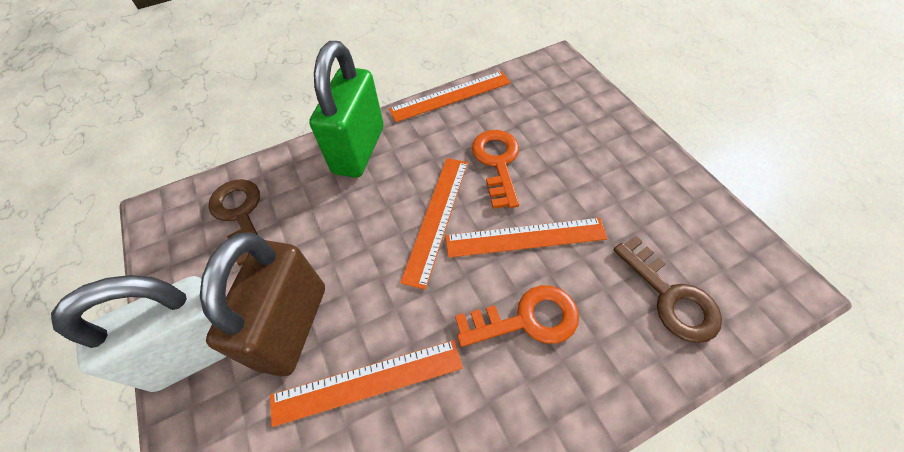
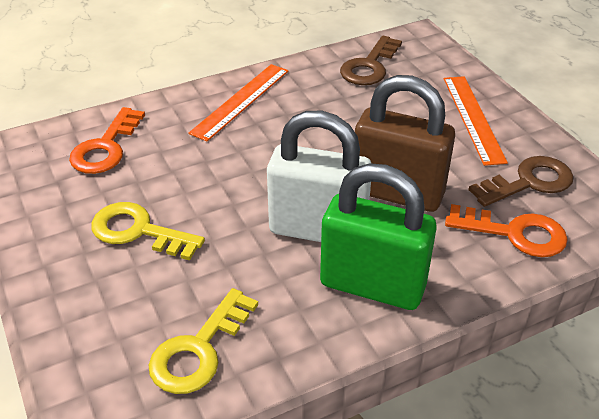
orange ruler: 4 -> 2
yellow key: 0 -> 2

